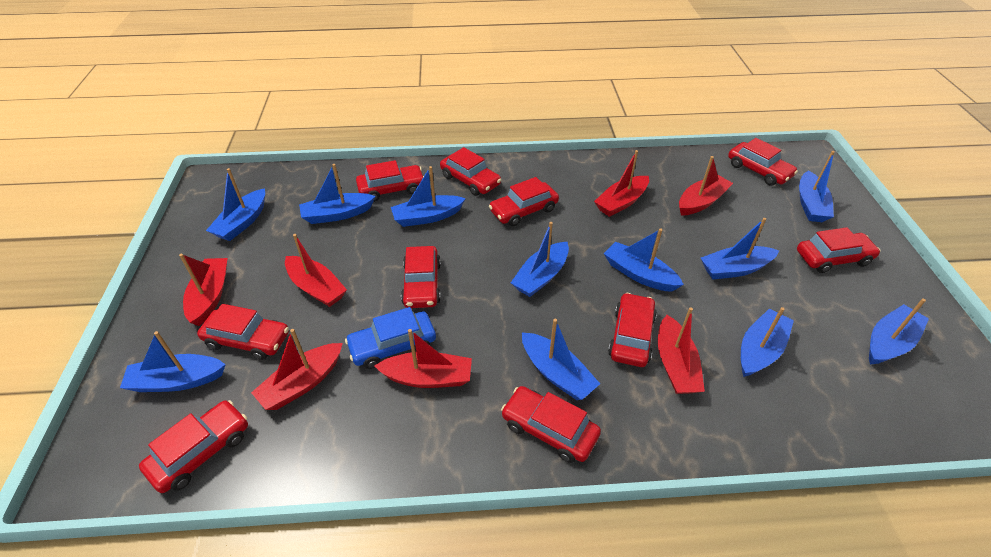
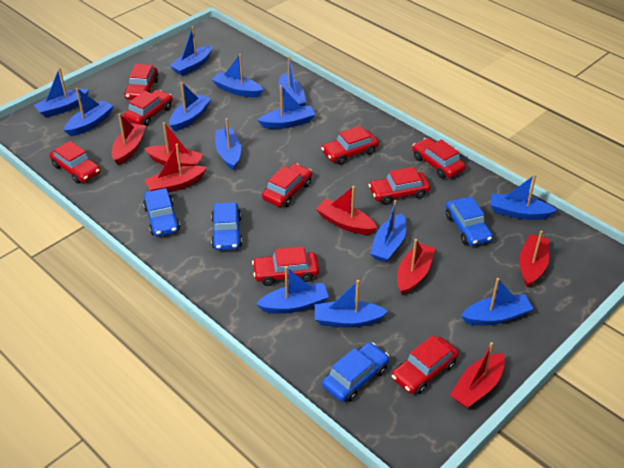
blue boat: 11 -> 13
blue car: 1 -> 4
red car: 10 -> 9

